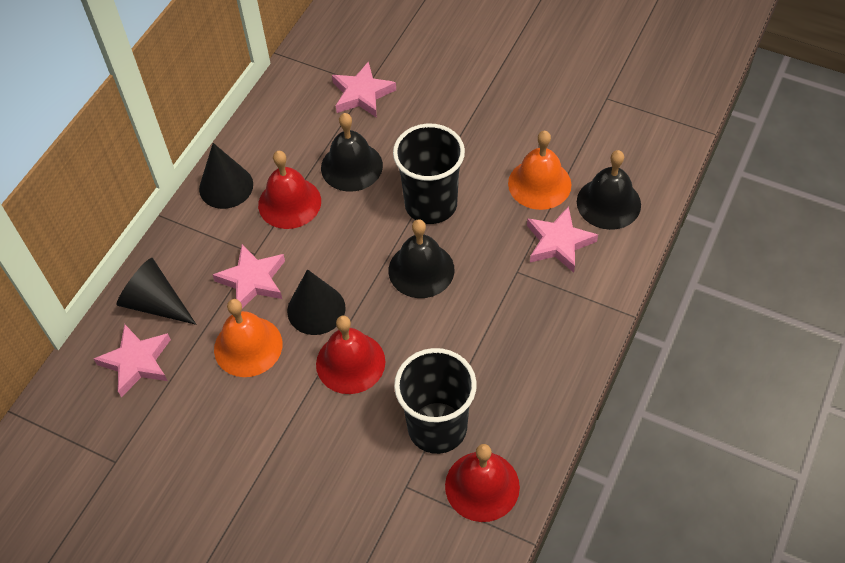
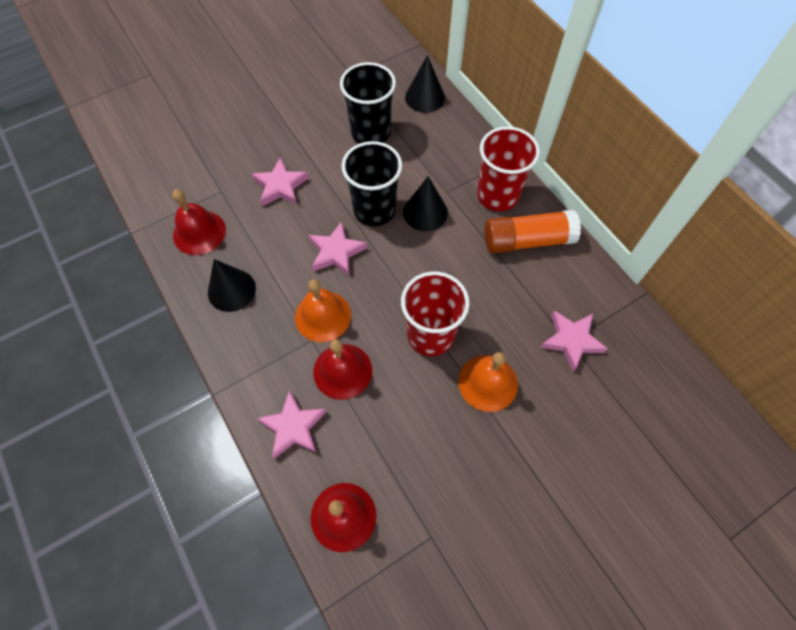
black bell: 3 -> 0
orange glue stick: 0 -> 1
red cup: 0 -> 2

